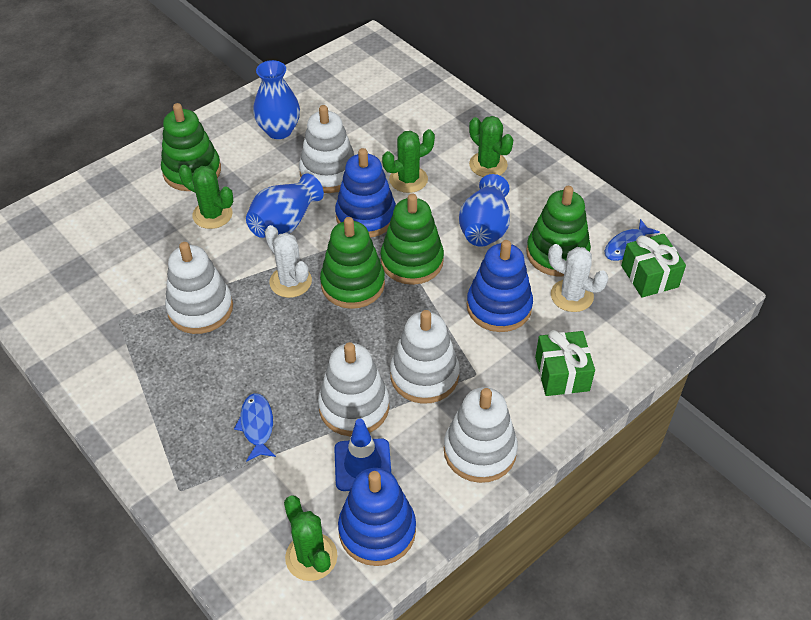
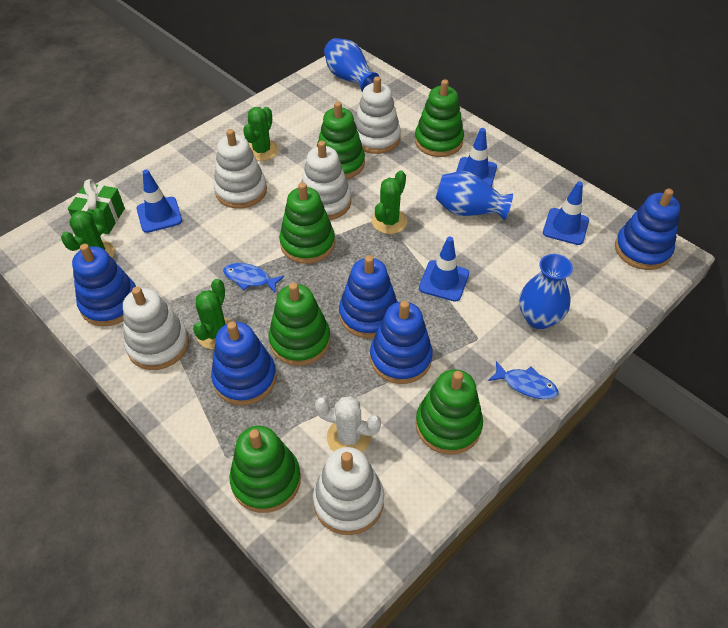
blue stacking toy: 3 -> 5
blue traffic cone: 1 -> 4
green gift: 2 -> 1
green stacking toy: 4 -> 6
white cactus: 2 -> 1

